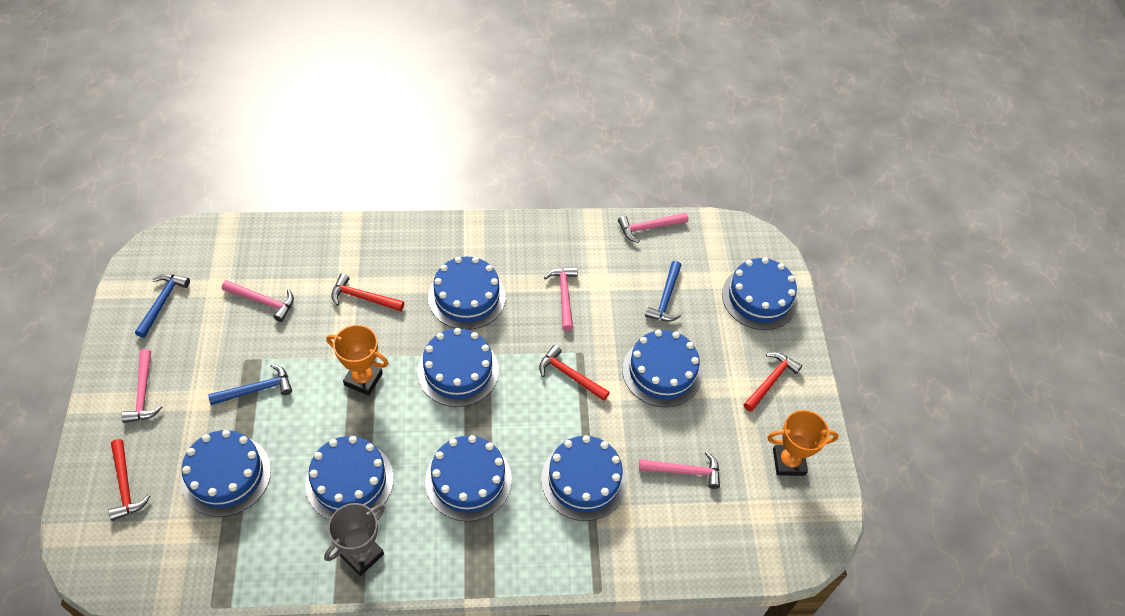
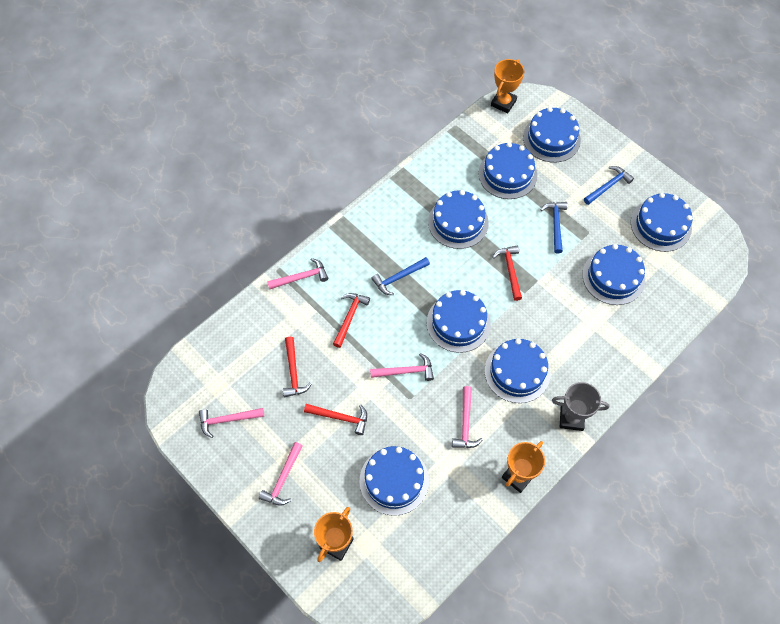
orange trophy: 2 -> 3

